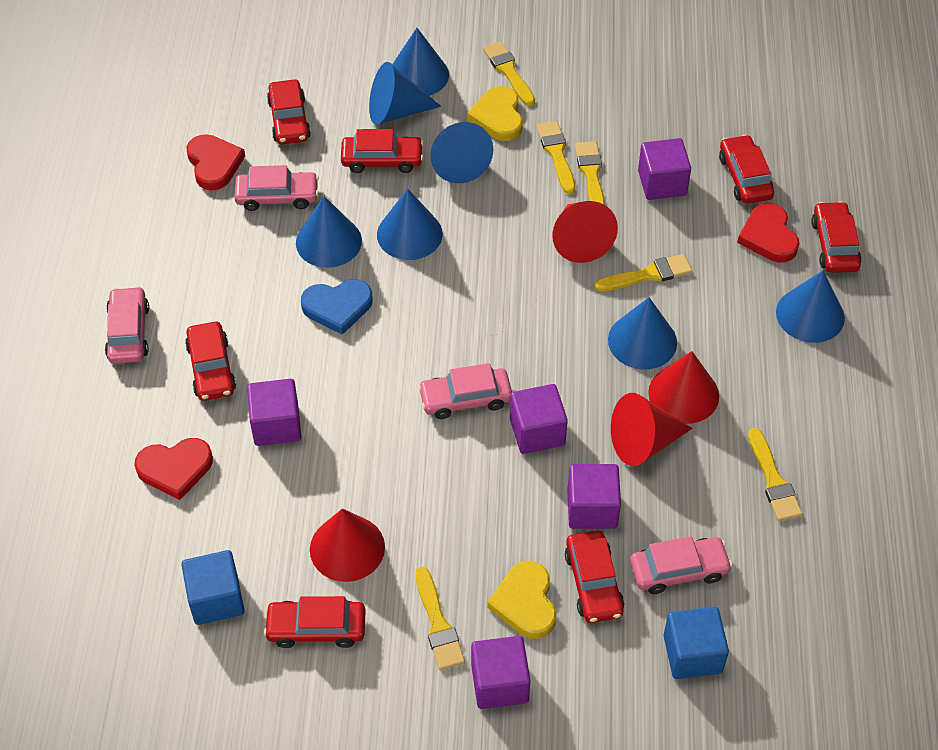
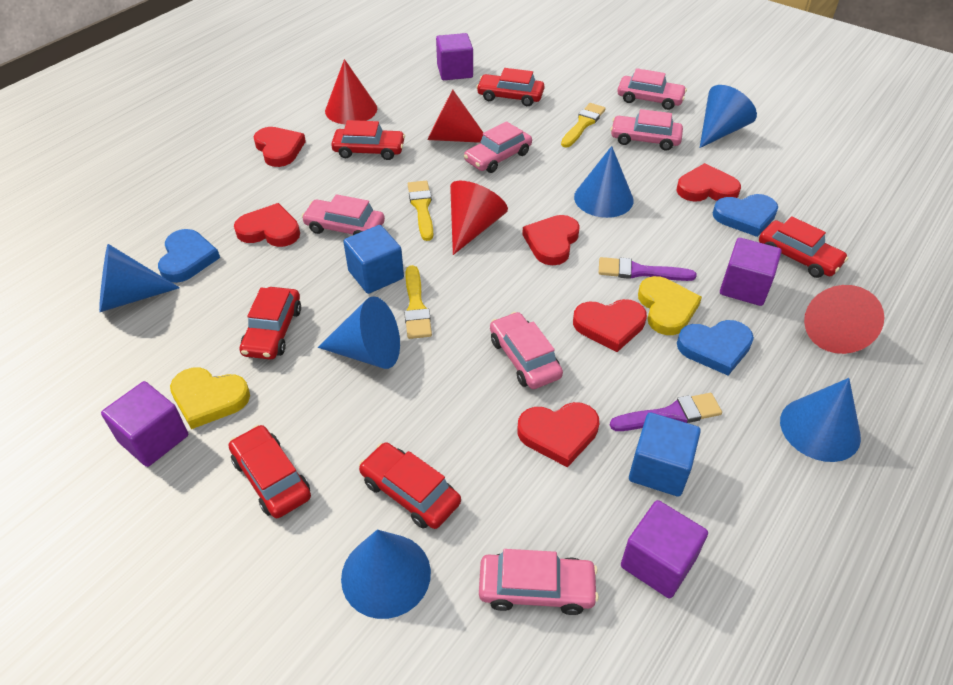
blue cone: 7 -> 6
blue heart: 1 -> 3
pink car: 4 -> 6
purple brush: 0 -> 2
purple cube: 5 -> 4
red car: 7 -> 6
red heart: 3 -> 6
yellow brush: 6 -> 3

